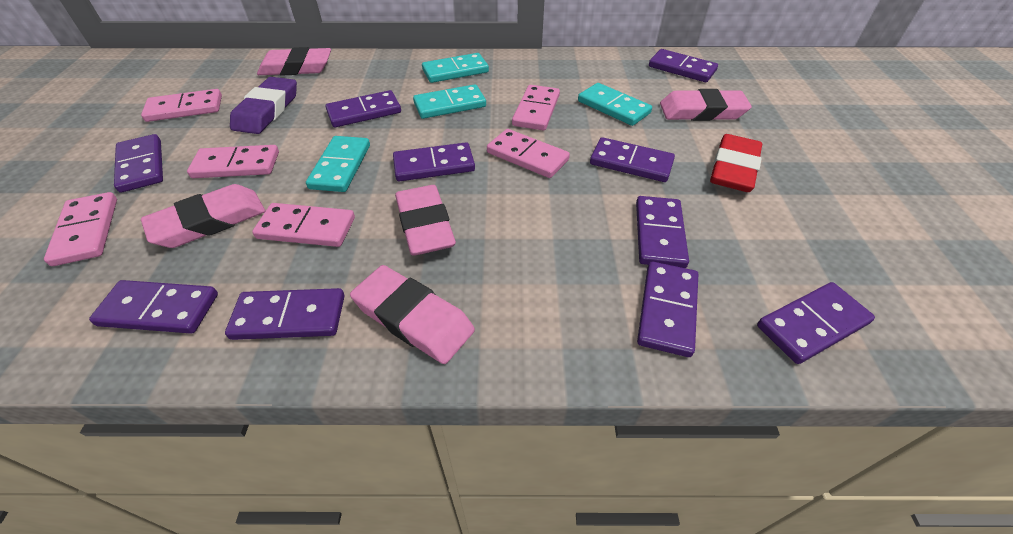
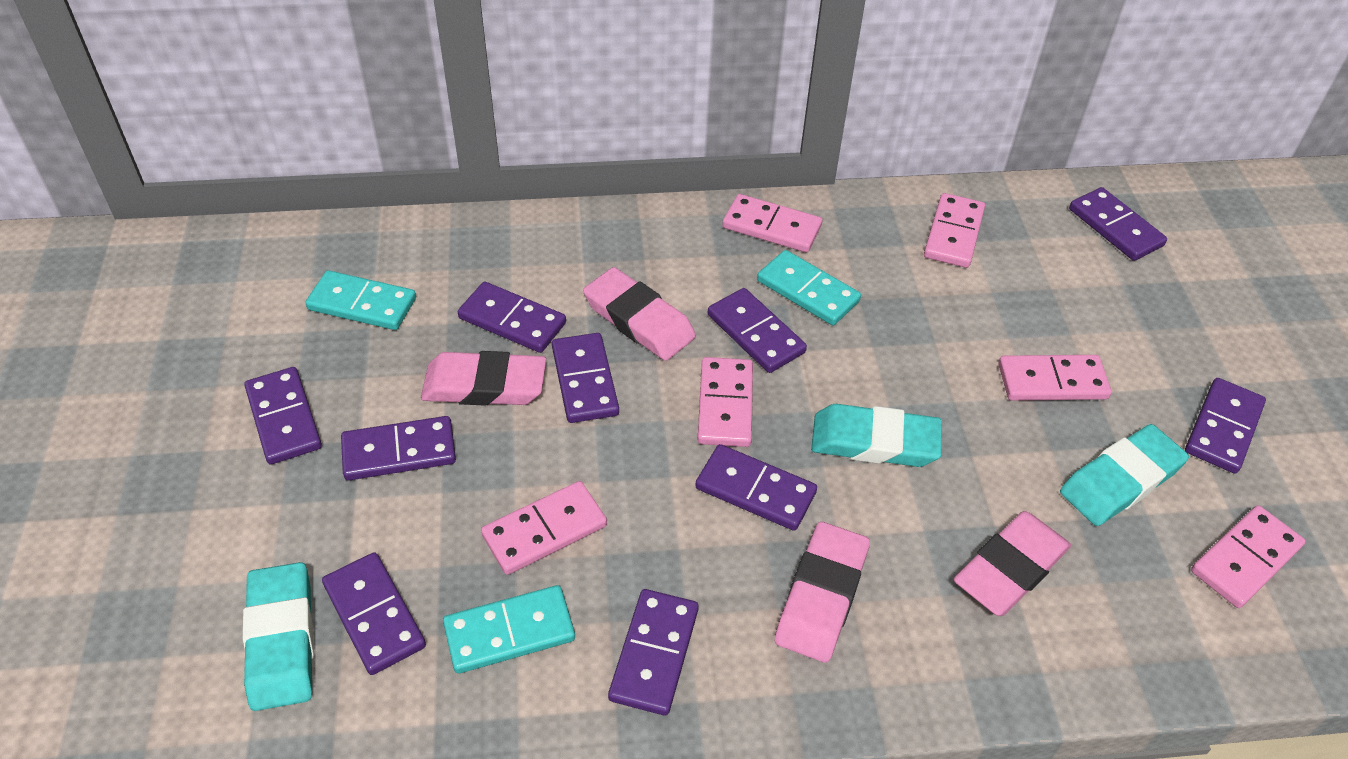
pink eraser: 5 -> 4
purple eraser: 1 -> 0
red eraser: 1 -> 0
turquoise domino: 4 -> 3
turquoise eraser: 0 -> 3

